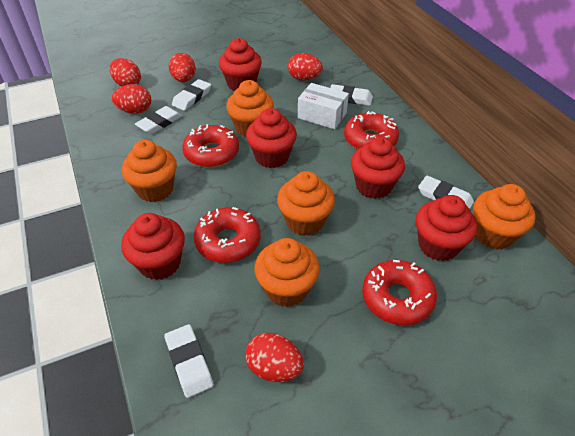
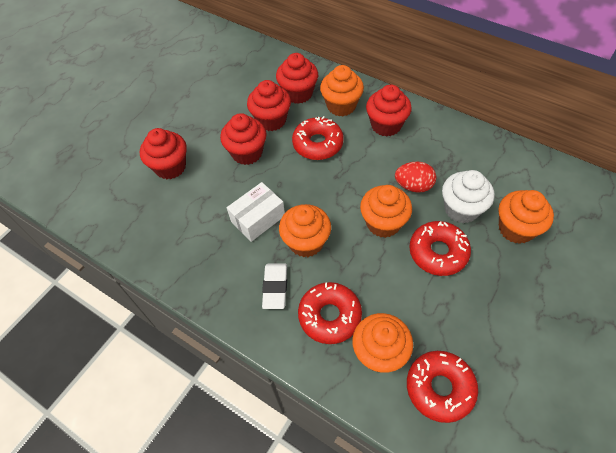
red egg: 5 -> 1
white cupcake: 0 -> 1
white eraser: 5 -> 1

